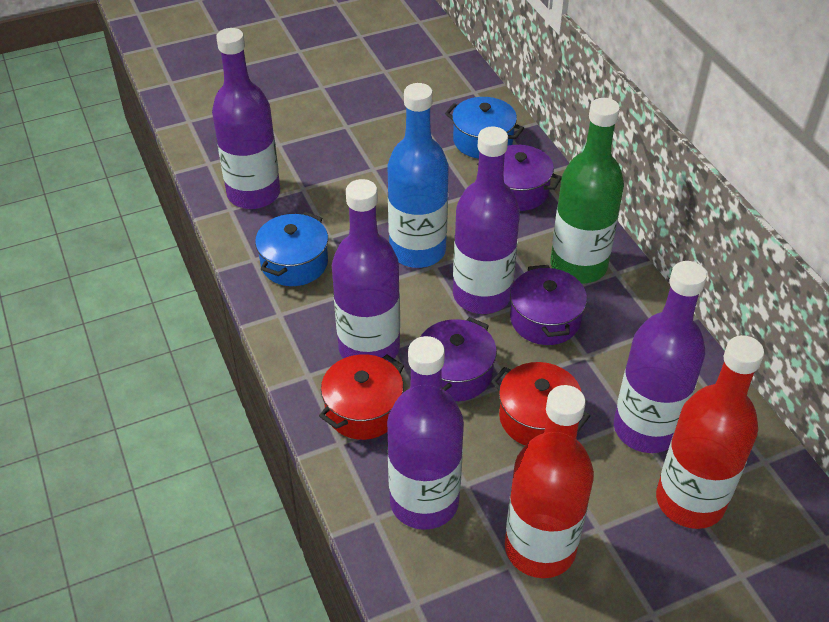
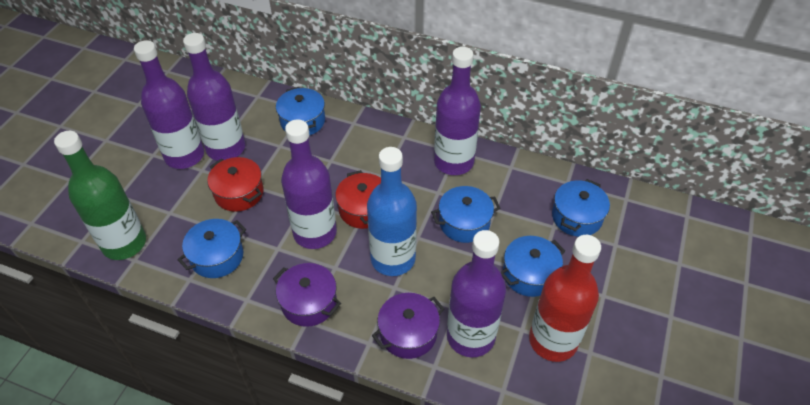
blue pot: 2 -> 5
purple pot: 3 -> 2
red bottle: 2 -> 1

